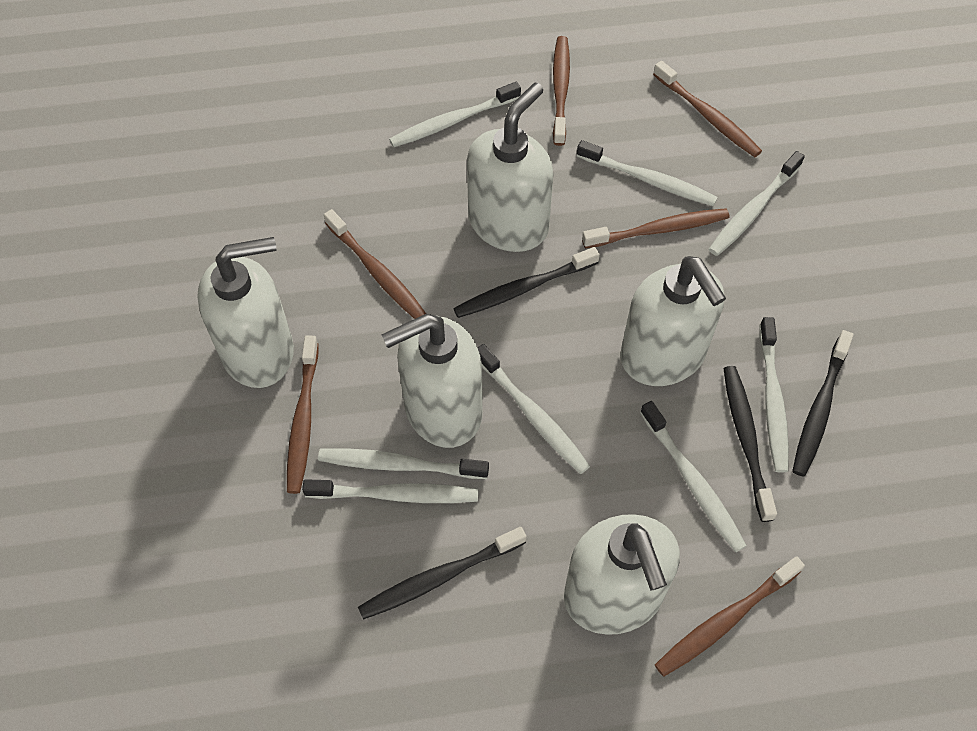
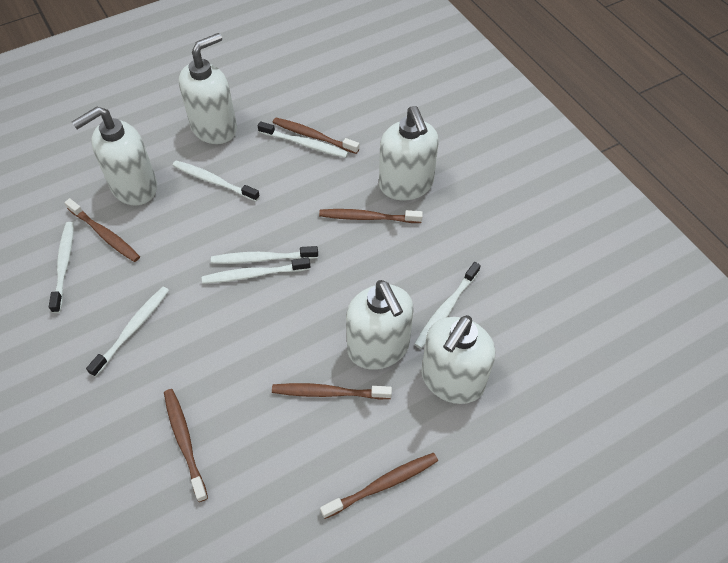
black toothbrush: 4 -> 0
white toothbrush: 8 -> 7

